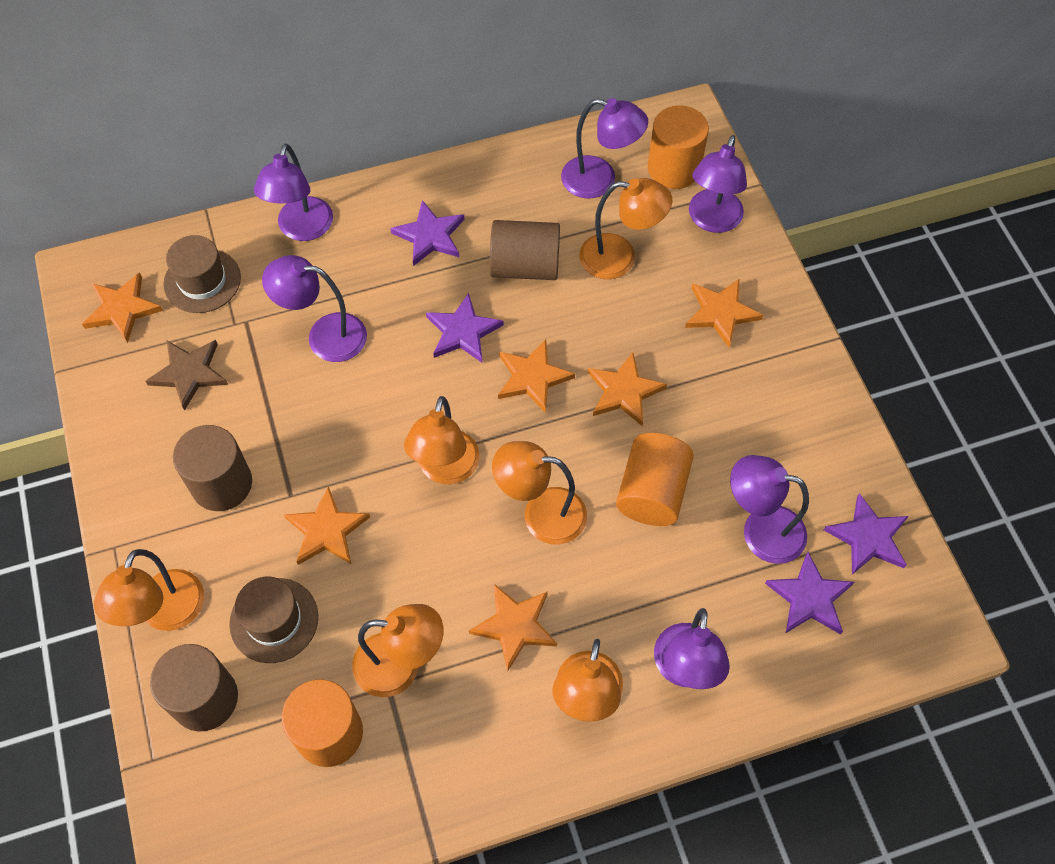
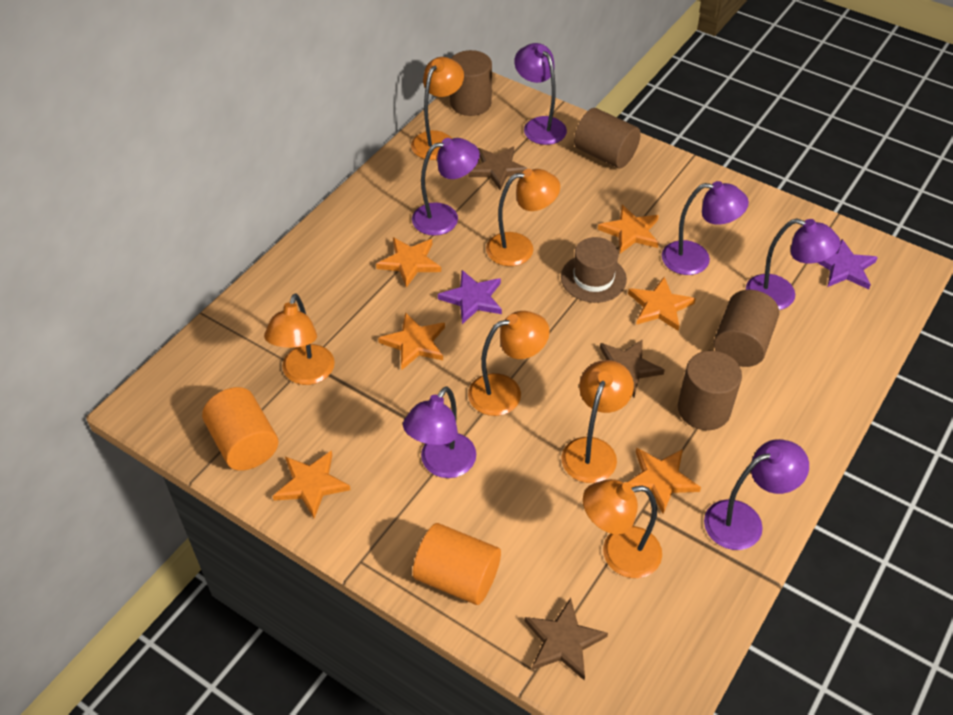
brown cylinder: 3 -> 4
brown hat: 2 -> 1
brown star: 1 -> 3
orange cylinder: 3 -> 2
purple star: 4 -> 2

